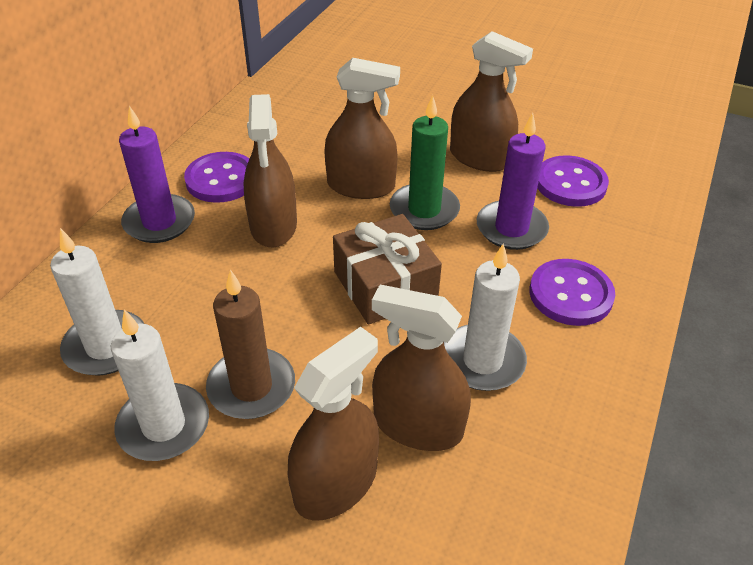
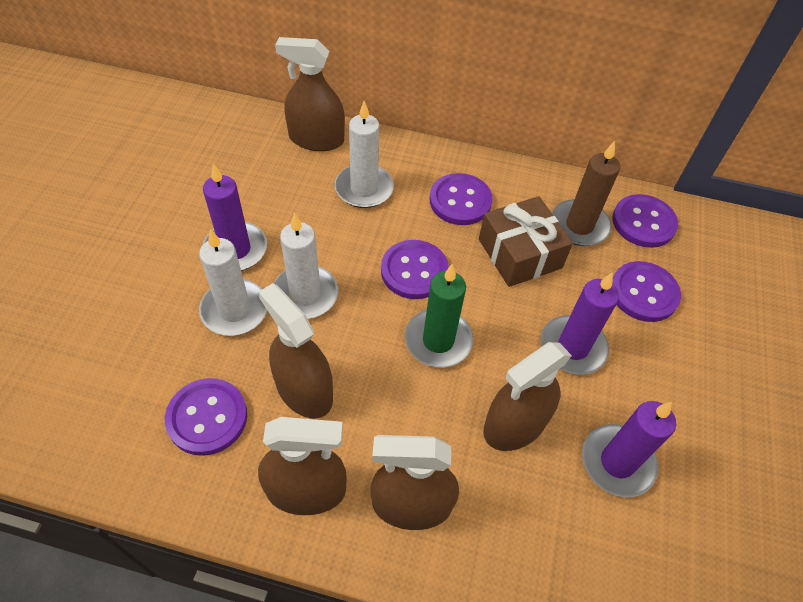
purple button: 3 -> 5
purple candle: 2 -> 3

